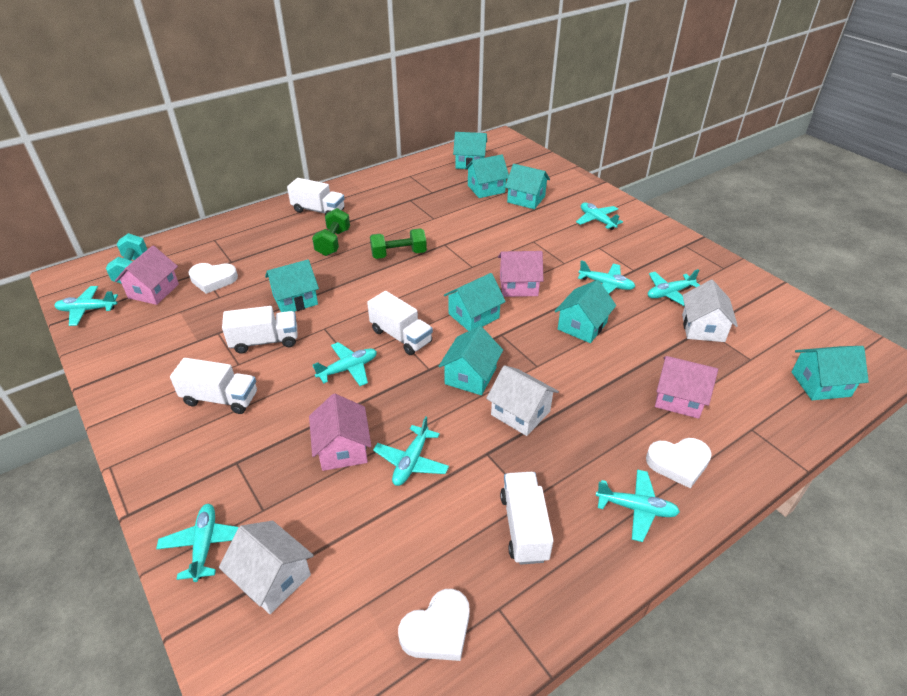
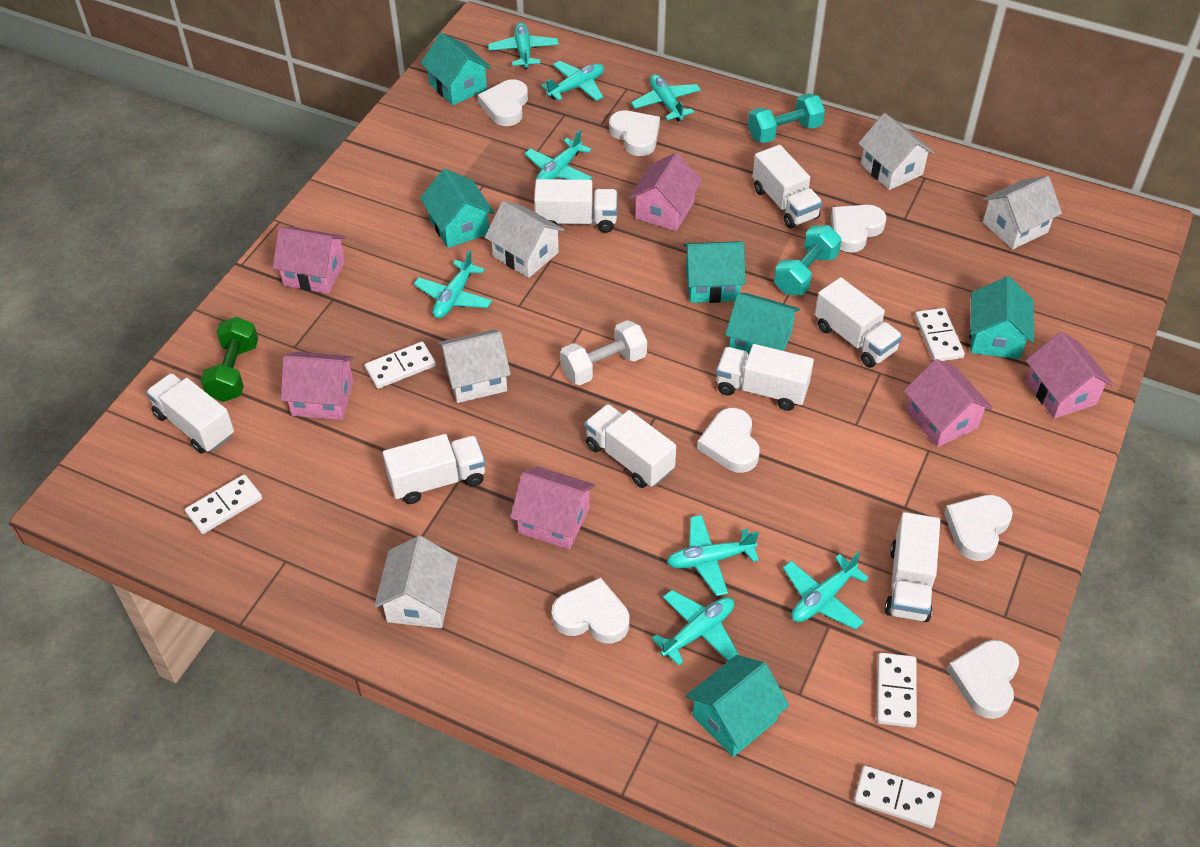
green dumbbell: 2 -> 1
pink house: 4 -> 6
turquoise dumbbell: 1 -> 2
turquoise house: 8 -> 6
white domino: 0 -> 5
white dumbbell: 0 -> 1
white heart: 3 -> 7
white house: 3 -> 5
white truck: 5 -> 8

